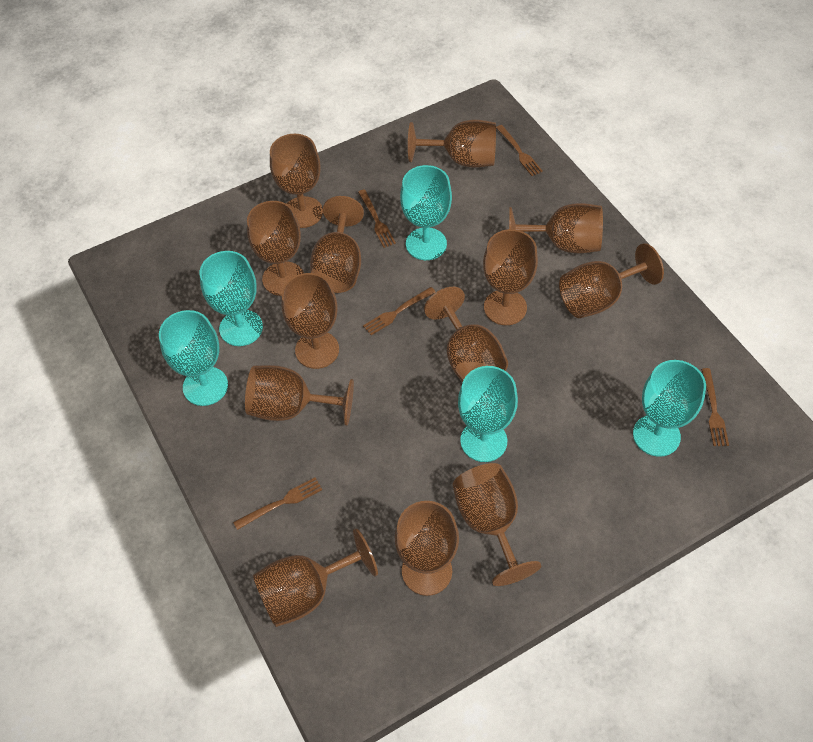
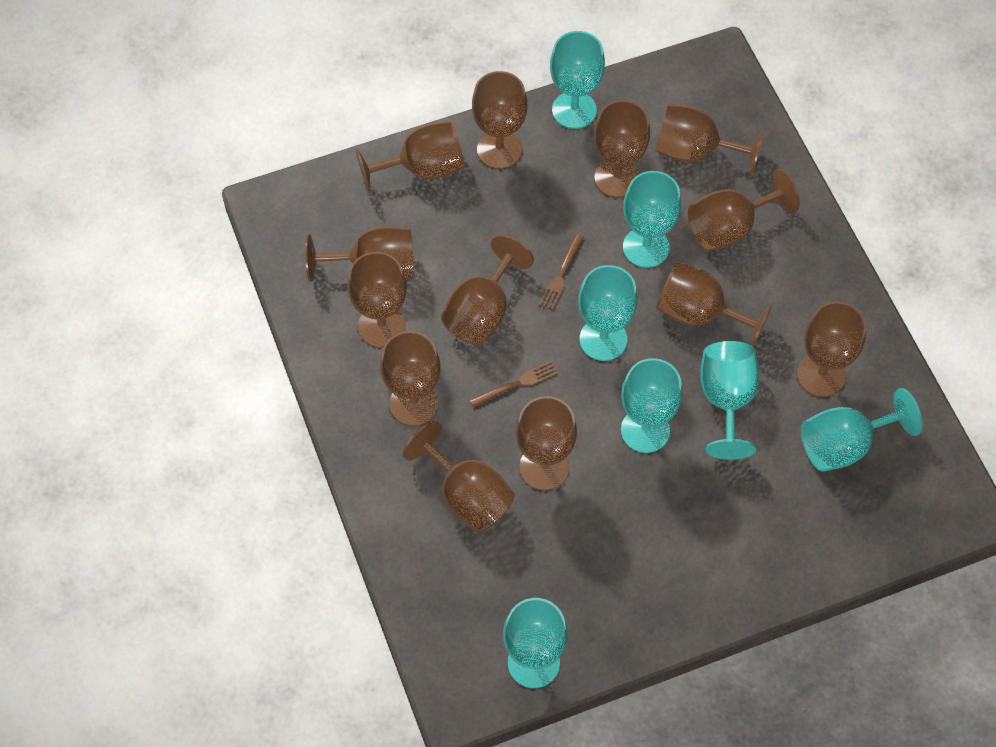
brown fork: 5 -> 2
turquoise goblet: 5 -> 7

